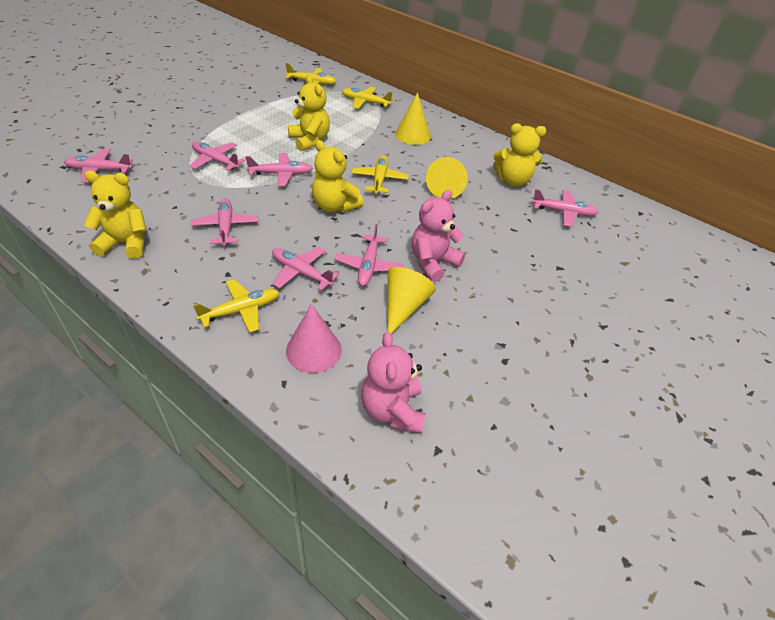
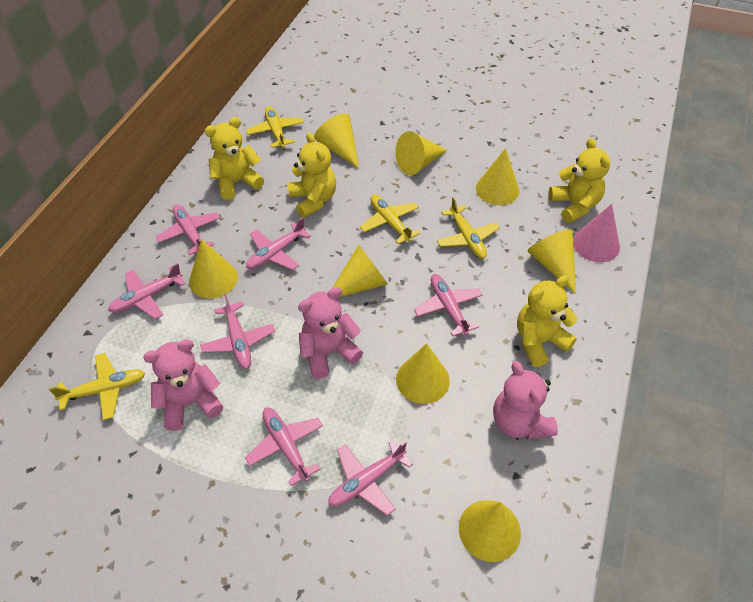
pink teddy bear: 2 -> 3
yellow cone: 3 -> 8

